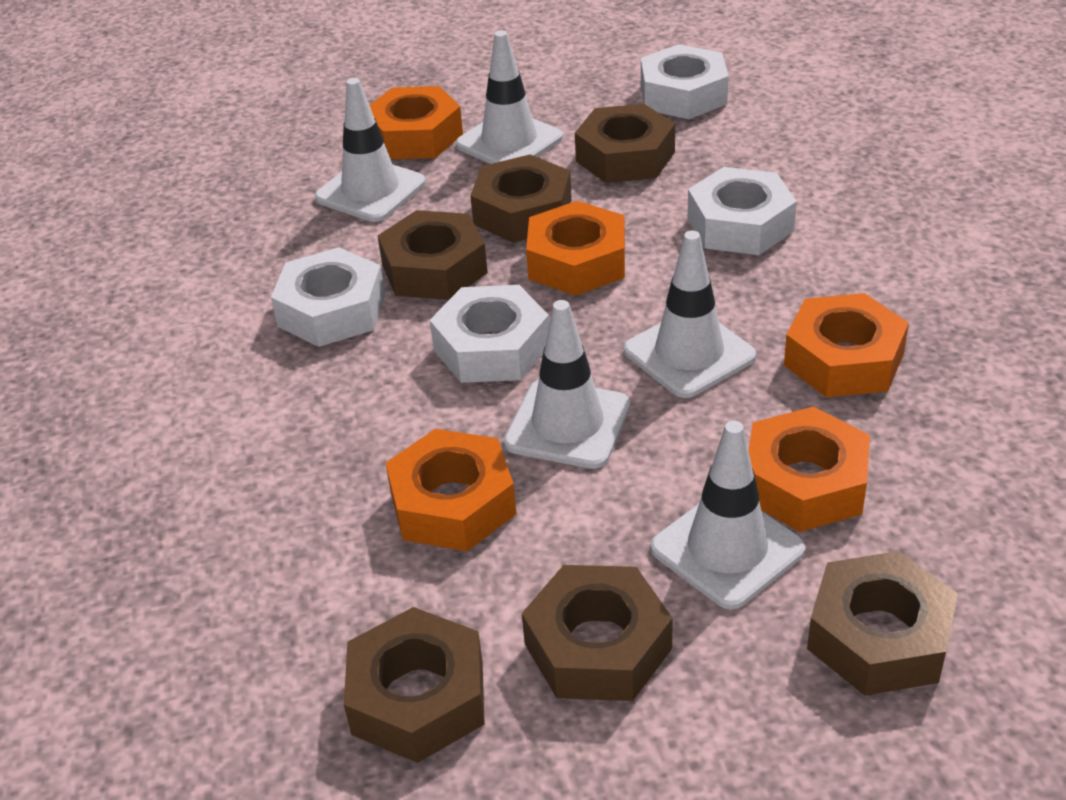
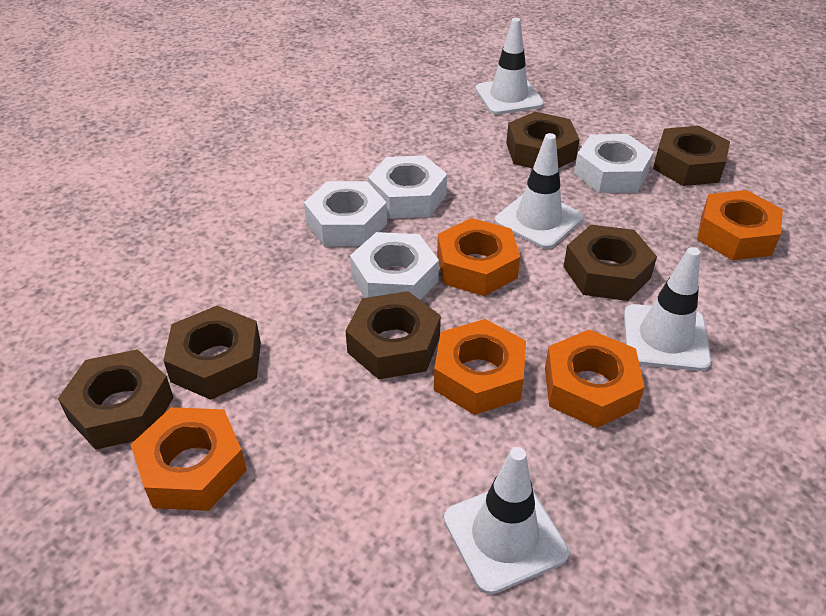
white traffic cone: 5 -> 4

